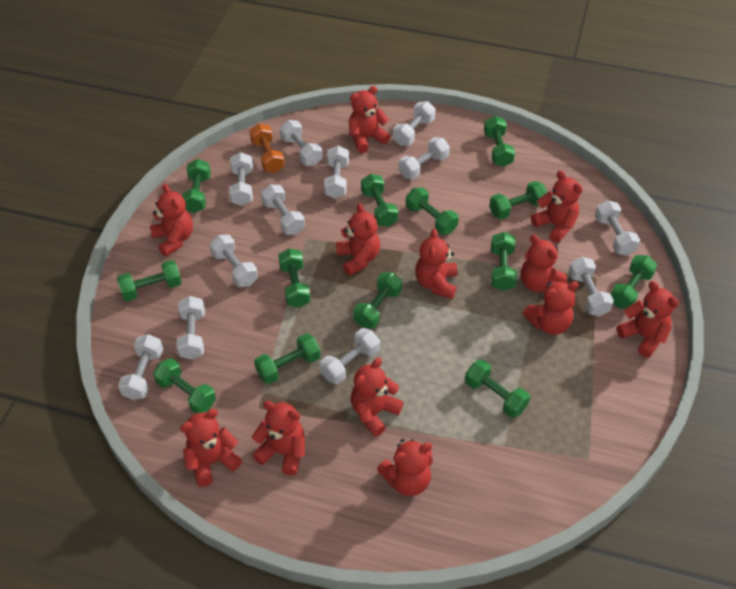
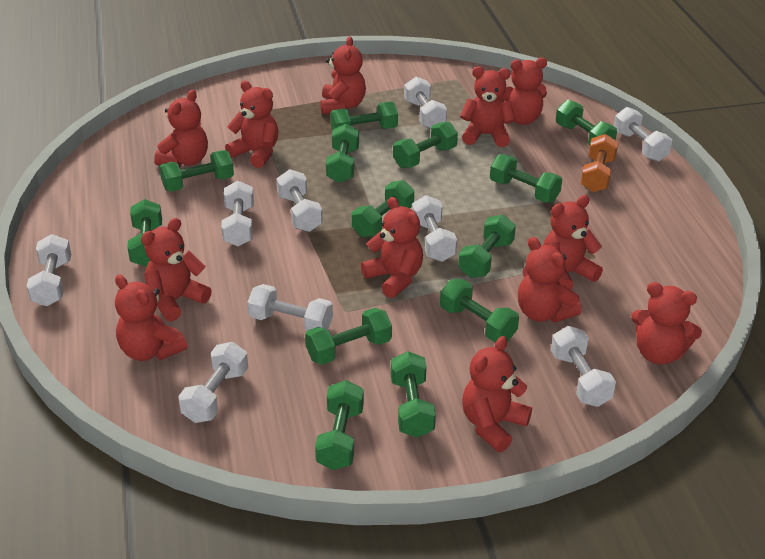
white dumbbell: 12 -> 9

